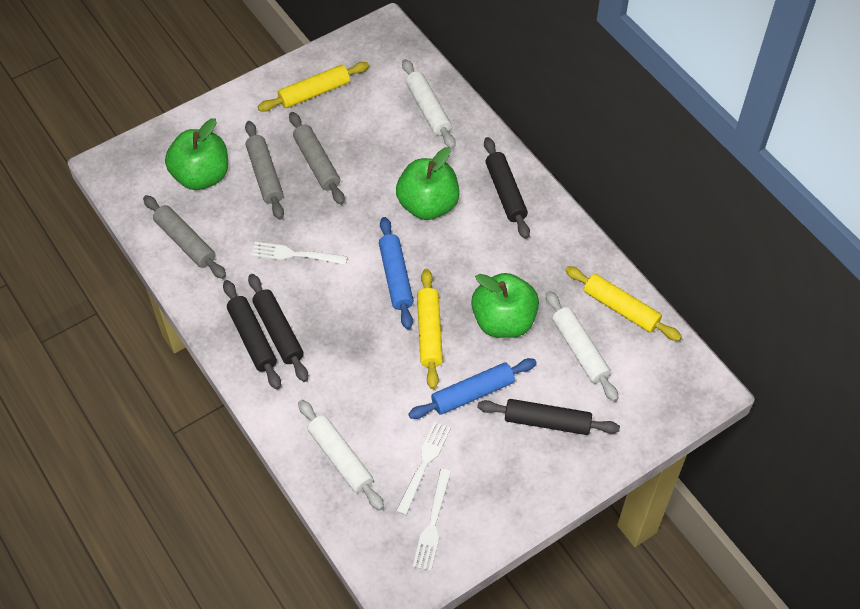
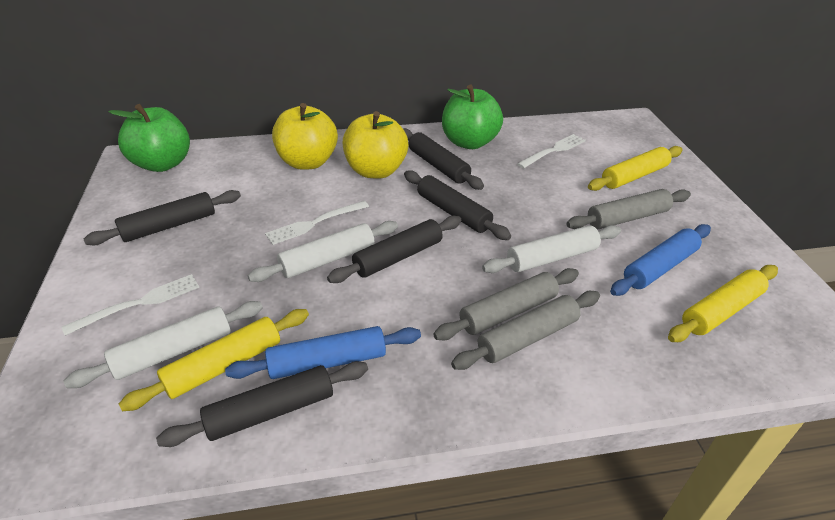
black rolling pin: 4 -> 5
green apple: 3 -> 2
yellow apple: 0 -> 2

